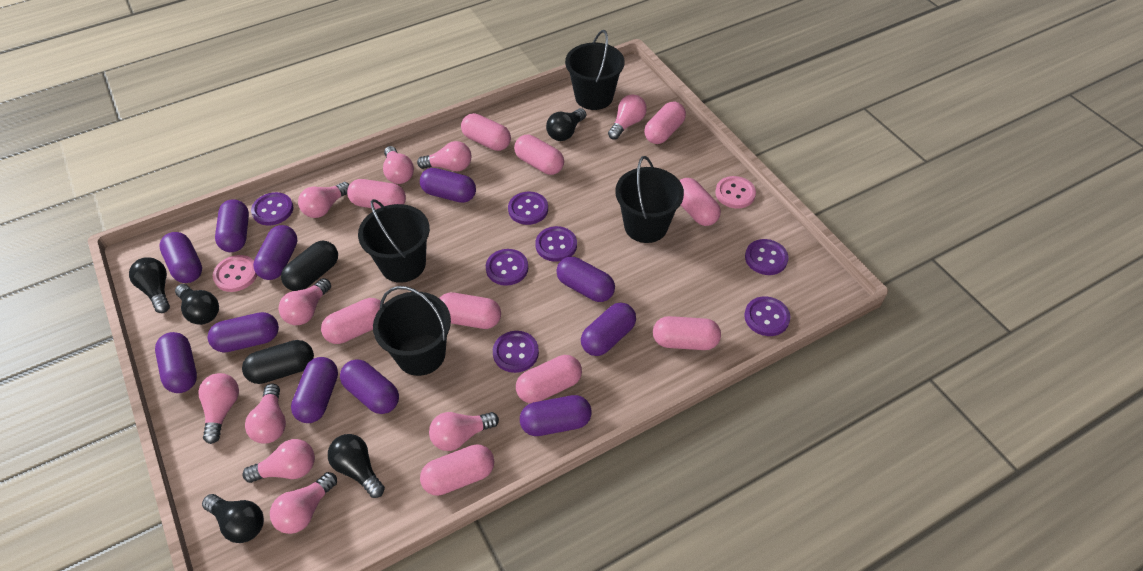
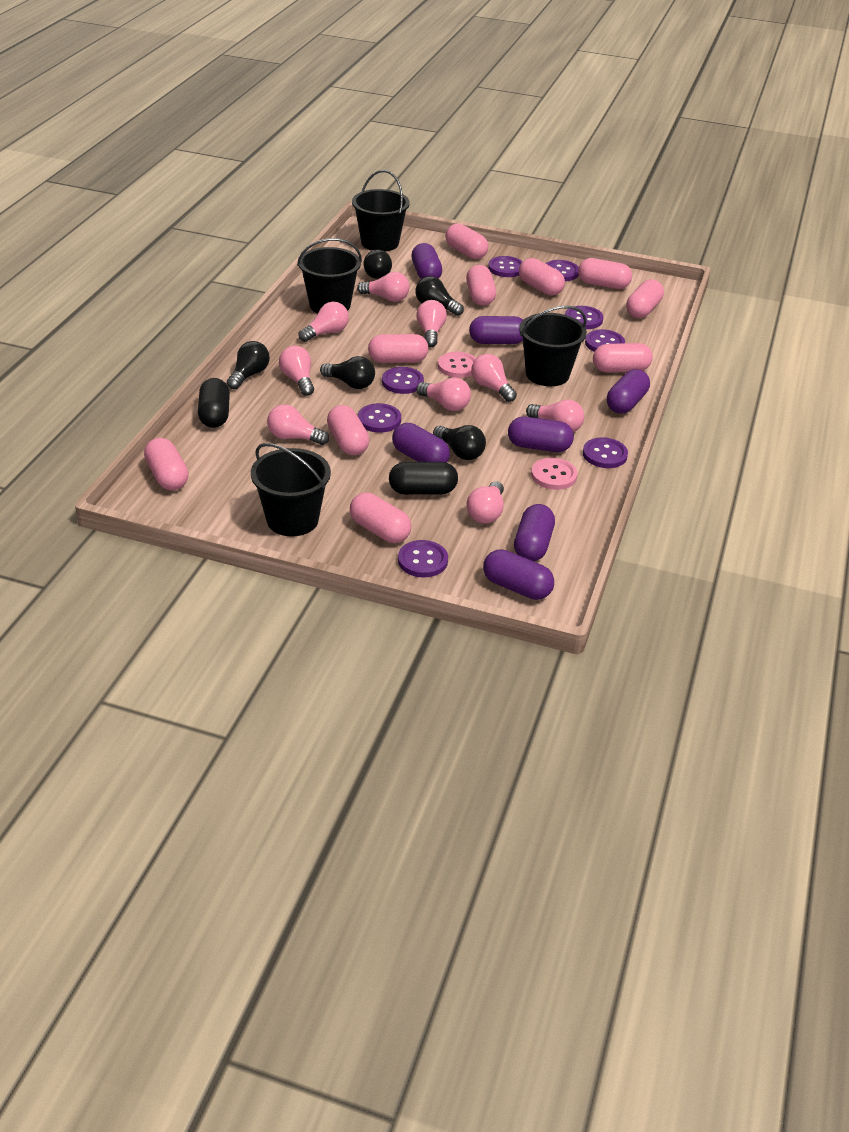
pink light bulb: 10 -> 9
purple button: 7 -> 8
purple capsule: 11 -> 7

